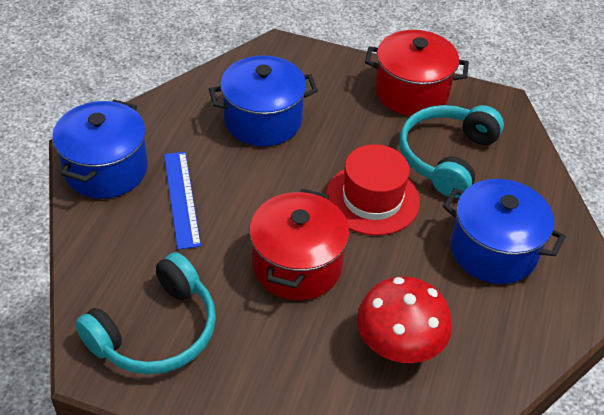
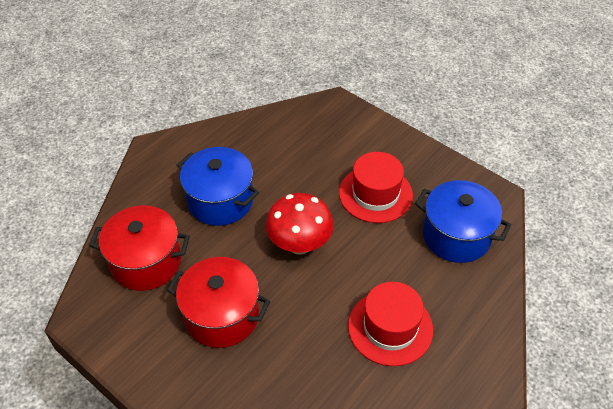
blue pot: 3 -> 2
blue ruler: 1 -> 0
red hat: 1 -> 2
turquoise headphones: 2 -> 0

